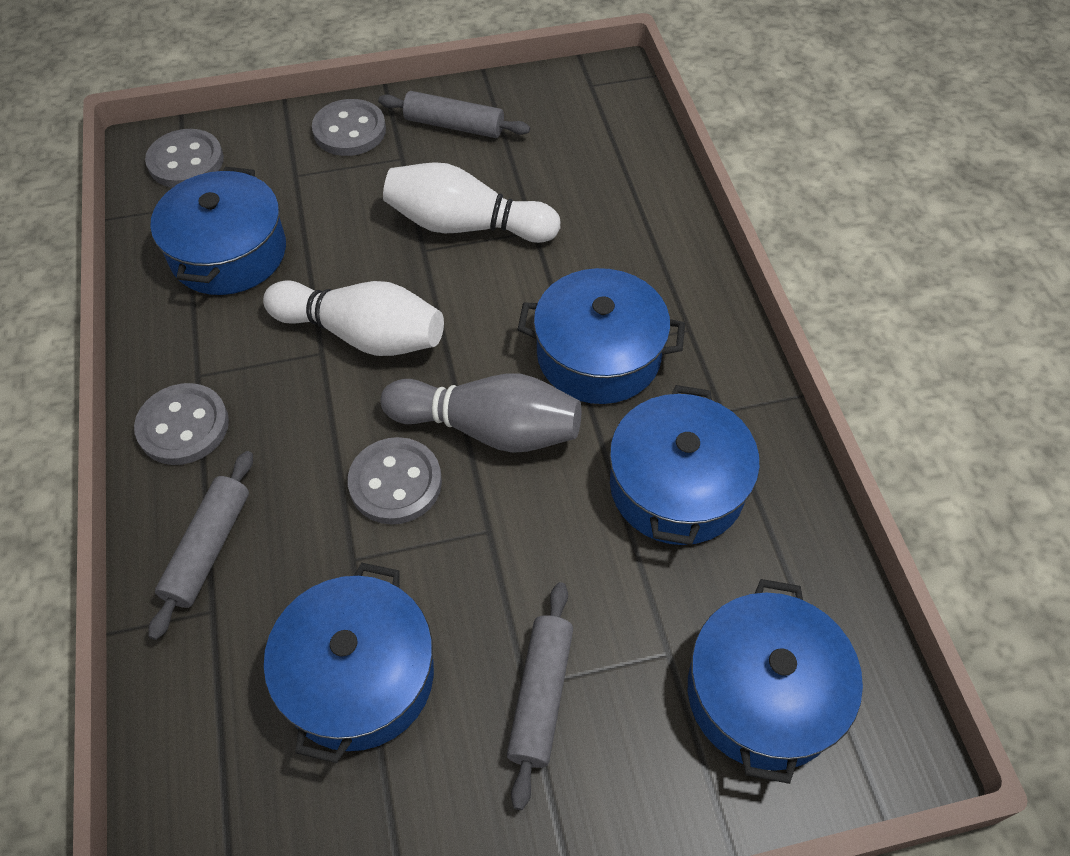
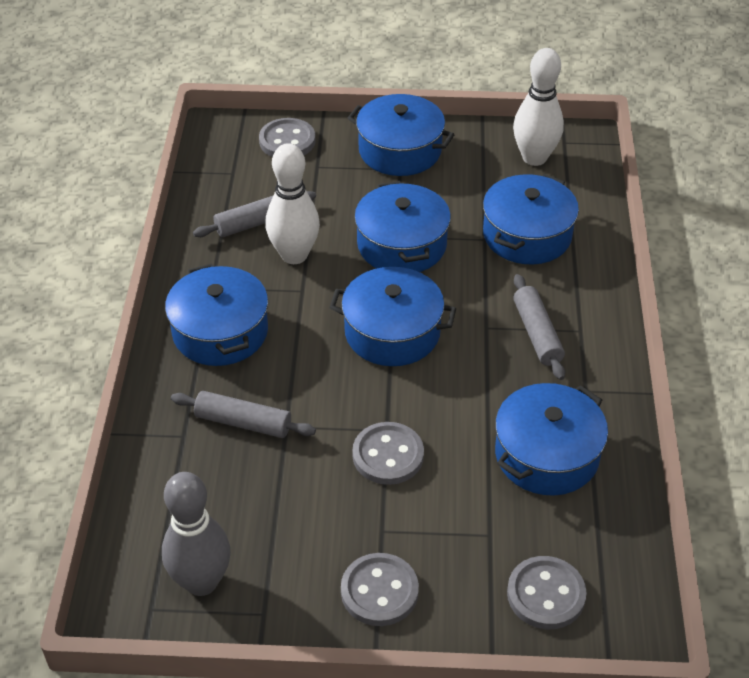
blue pot: 5 -> 6

